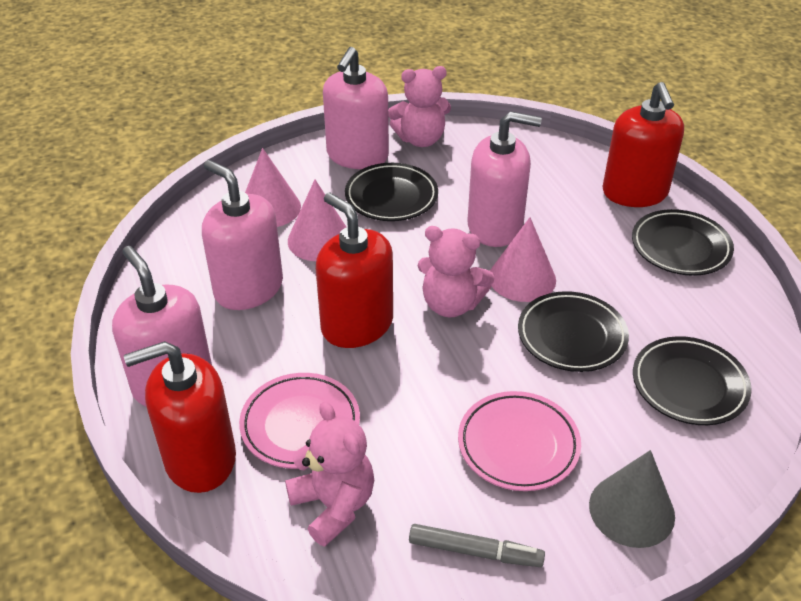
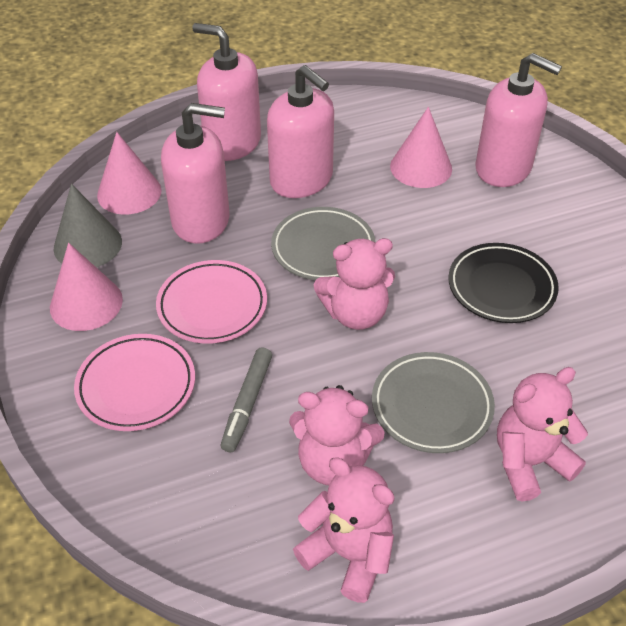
black plate: 4 -> 1
grey plate: 0 -> 2
pink teddy bear: 3 -> 4
red soap dispenser: 3 -> 0

